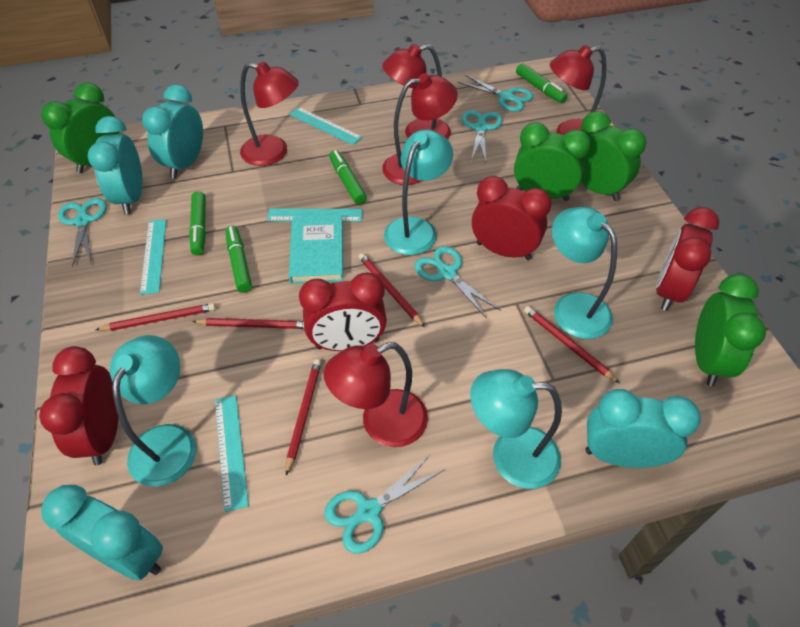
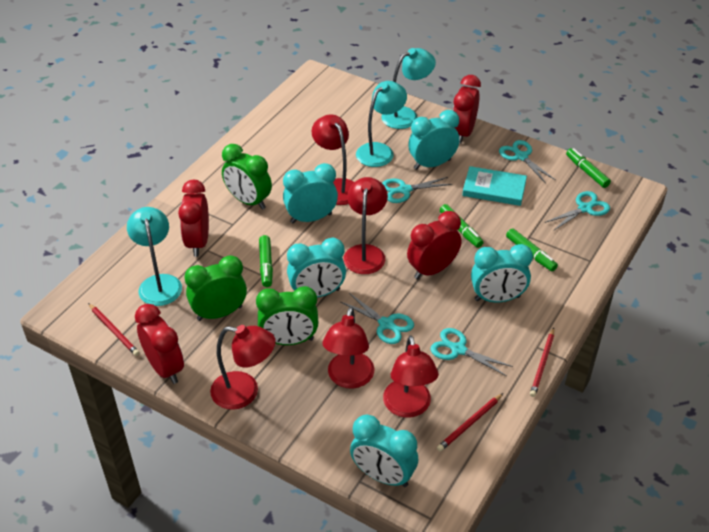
green clock: 4 -> 3
red pencil: 5 -> 3
turquoise clock: 4 -> 5
turquoise lamp: 4 -> 3
turquoise ruler: 4 -> 0

